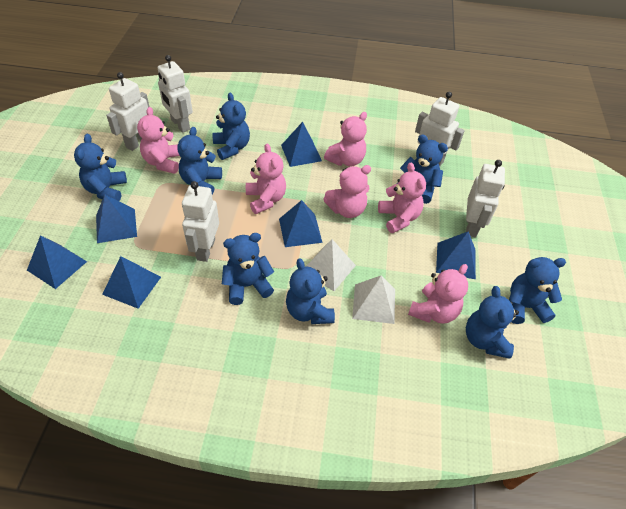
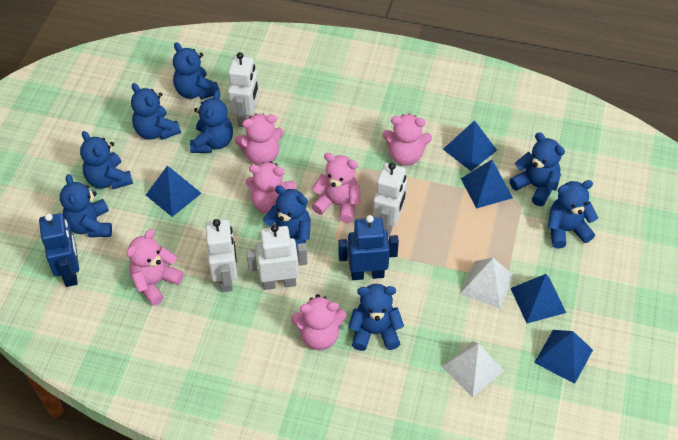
blue pyramid: 6 -> 5
blue robot: 0 -> 2
blue teddy bear: 8 -> 9
white robot: 5 -> 4

